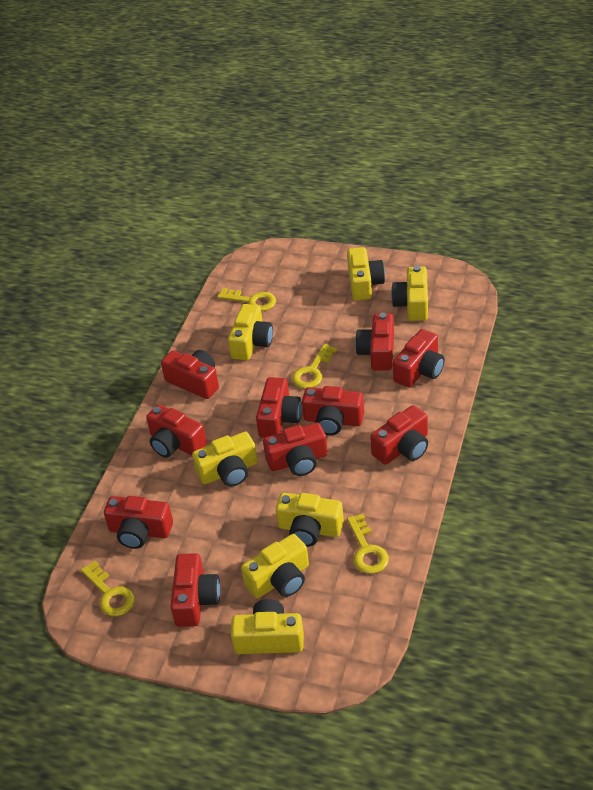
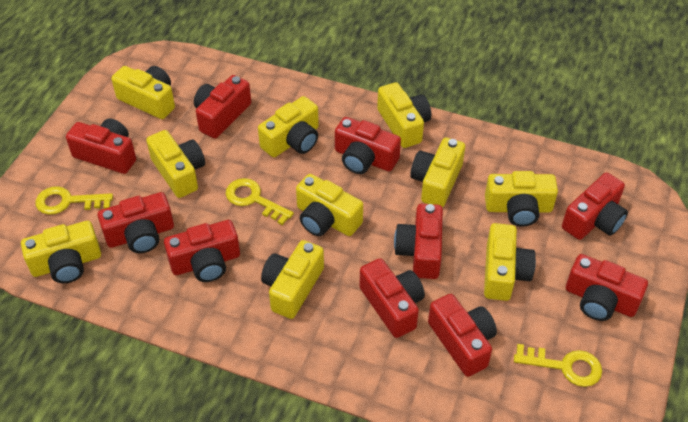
yellow camera: 7 -> 10
yellow key: 4 -> 3

